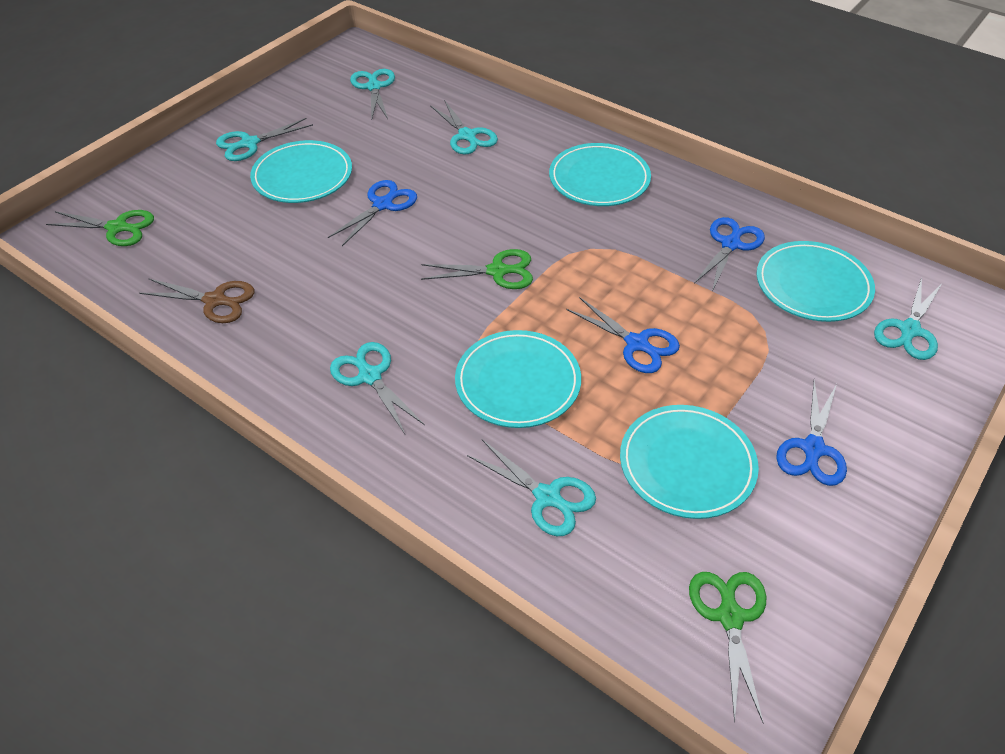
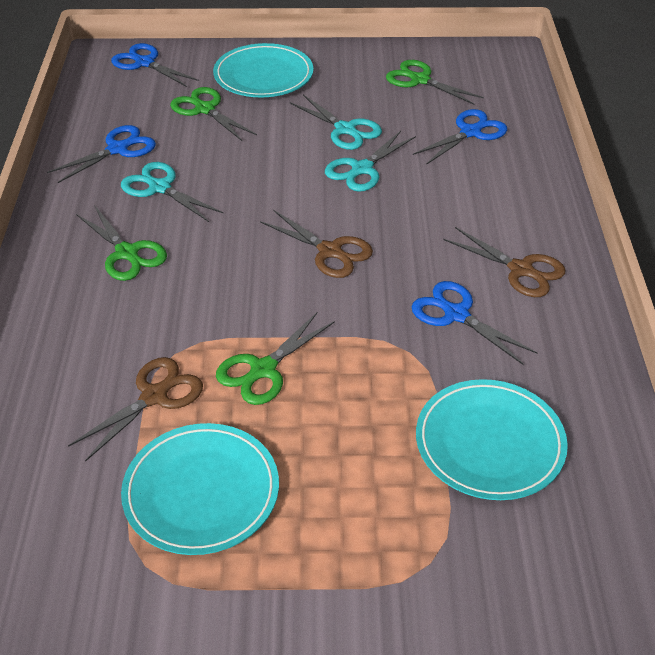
brown scissors: 1 -> 3
green scissors: 3 -> 4
turquoise plate: 5 -> 3
turquoise scissors: 6 -> 3

